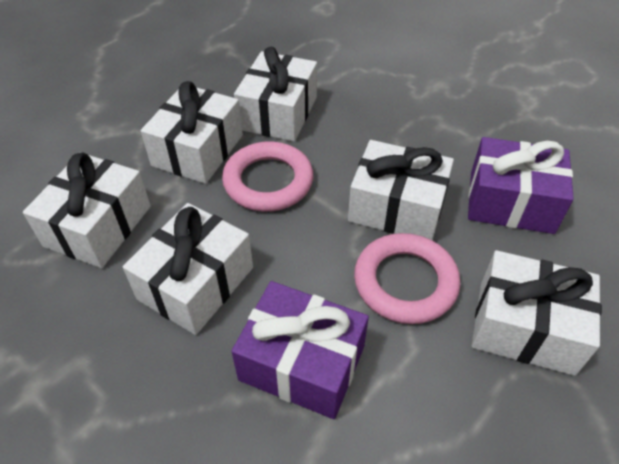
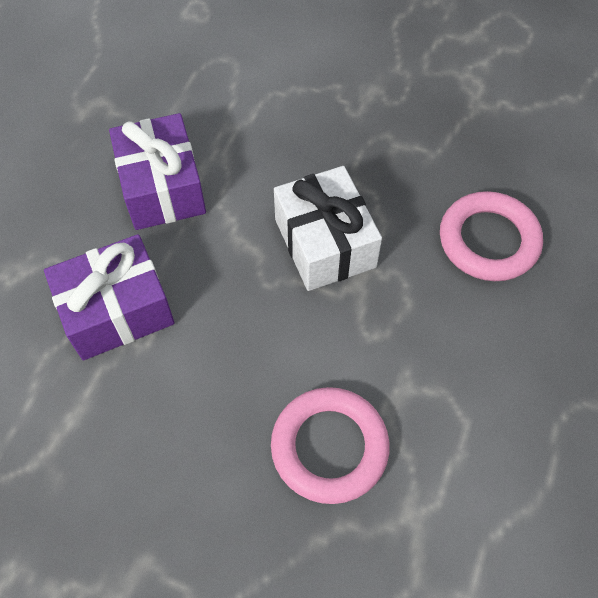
white gift: 6 -> 1

